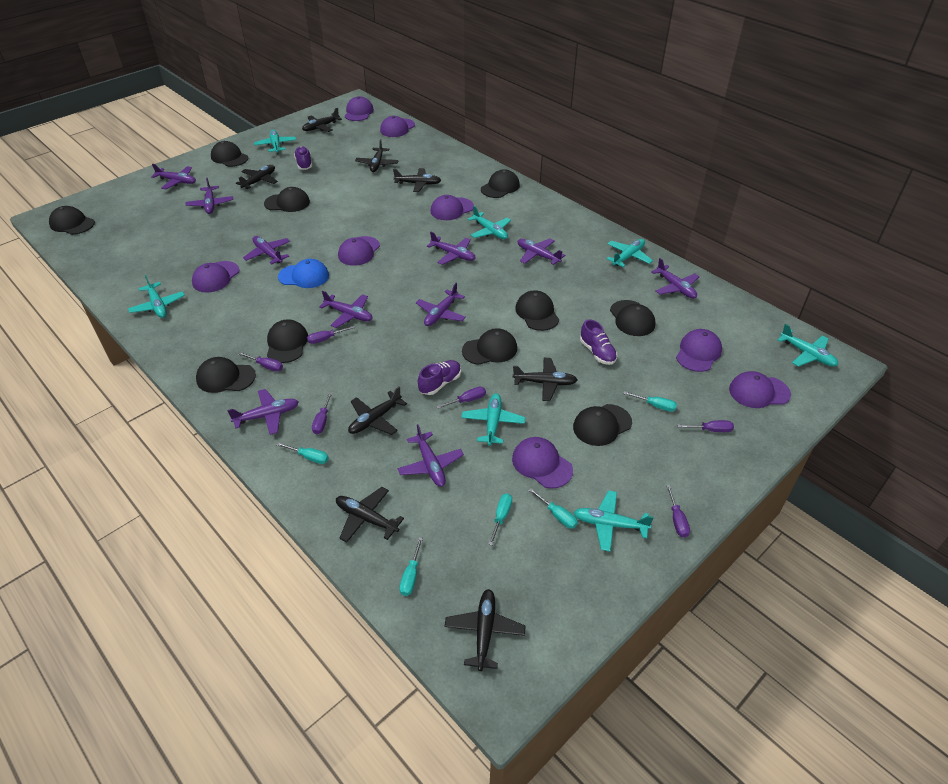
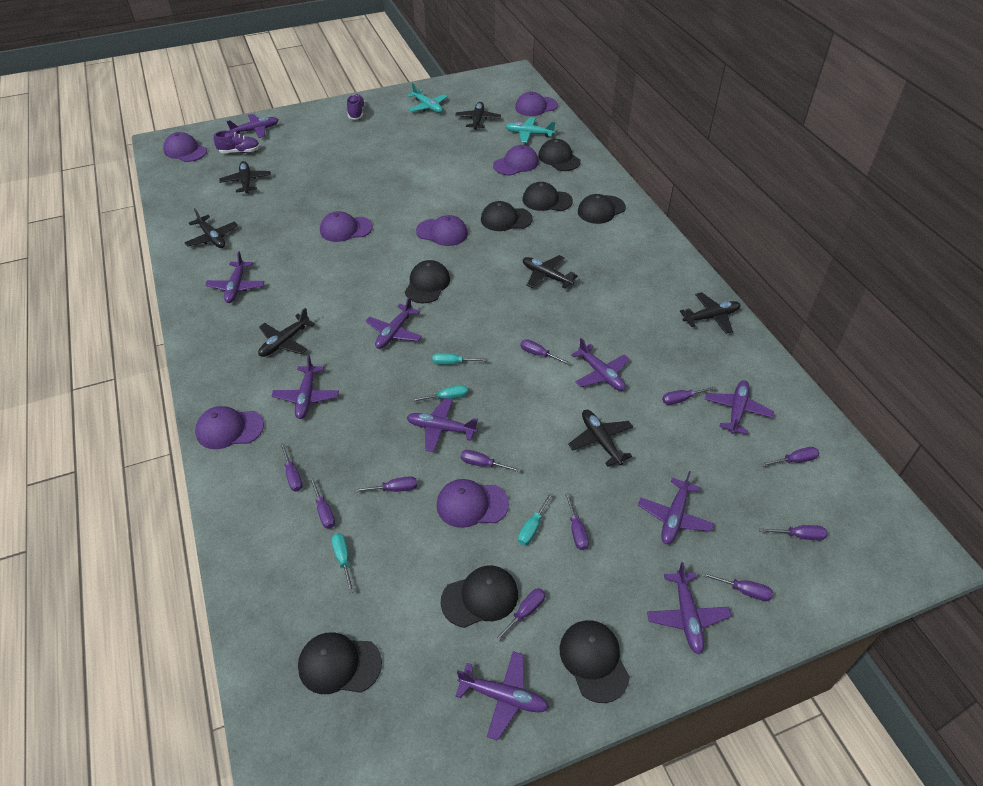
black cap: 10 -> 8
black plane: 8 -> 7
blue cap: 1 -> 0
purple cap: 8 -> 7
purple screwdriver: 6 -> 11
purple shoe: 3 -> 2
turquoise plane: 7 -> 2
turquoise screwdriver: 5 -> 4

